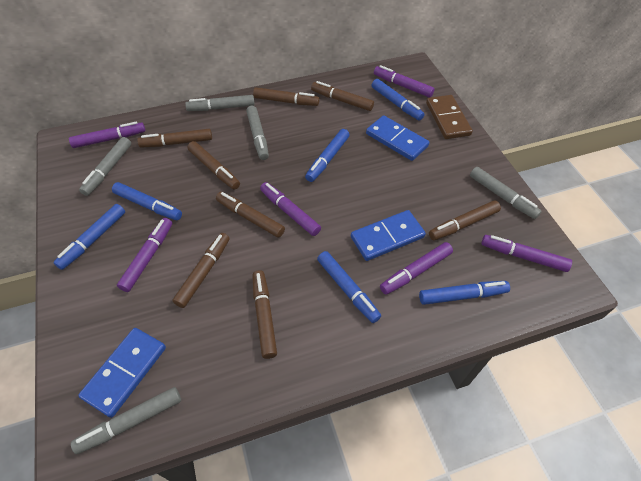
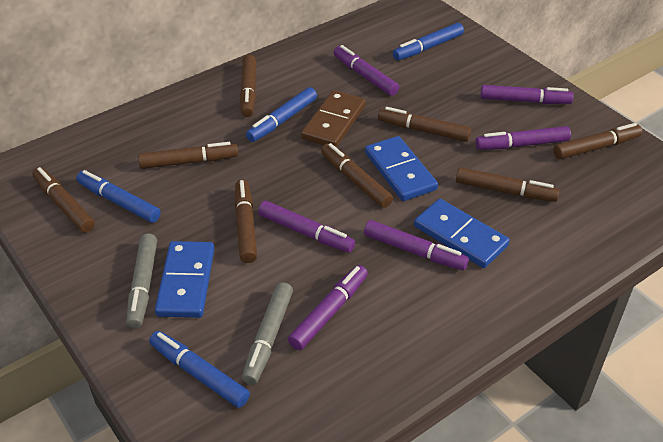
blue marker: 6 -> 4
grey marker: 5 -> 2

